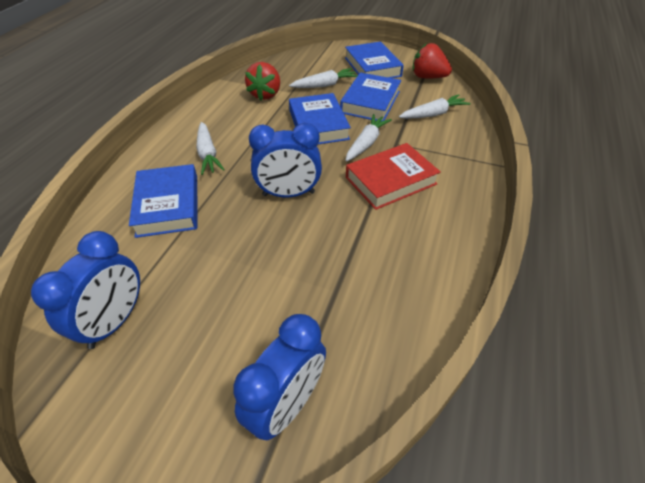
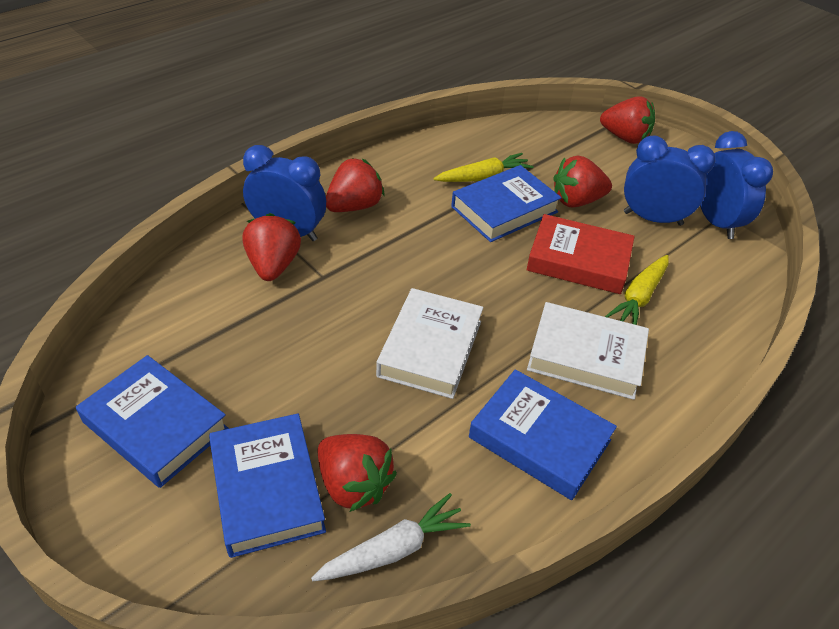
red strawberry: 2 -> 5
white book: 0 -> 2
white carrot: 4 -> 1
yellow carrot: 0 -> 2

